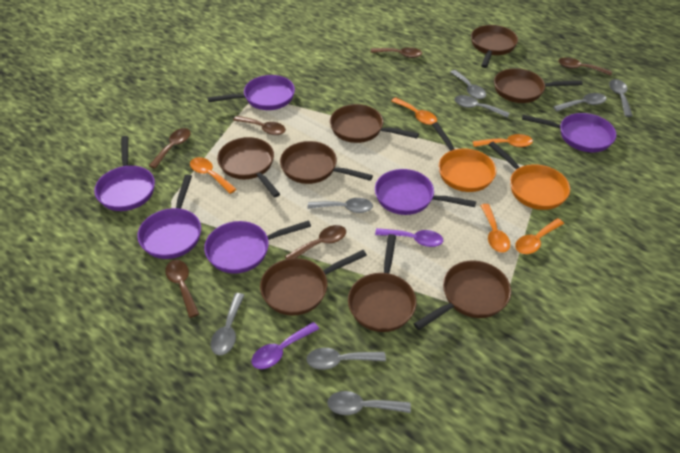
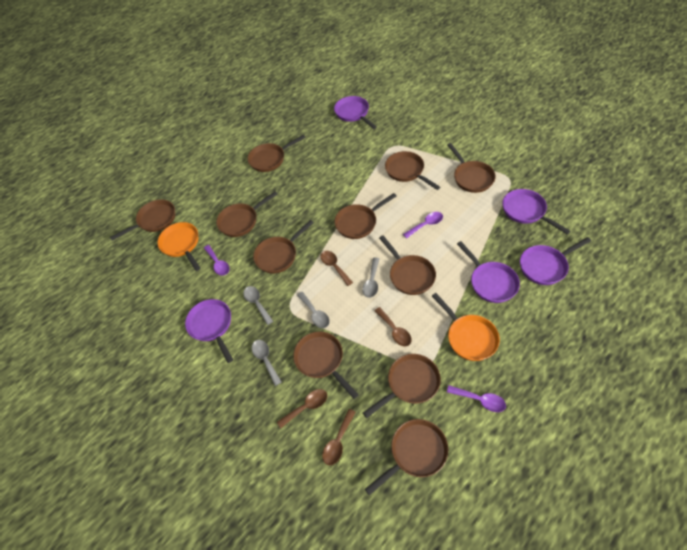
brown pan: 8 -> 11
brown spoon: 6 -> 4
grey spoon: 8 -> 4
orange spoon: 5 -> 0
purple pan: 6 -> 5
purple spoon: 2 -> 3

